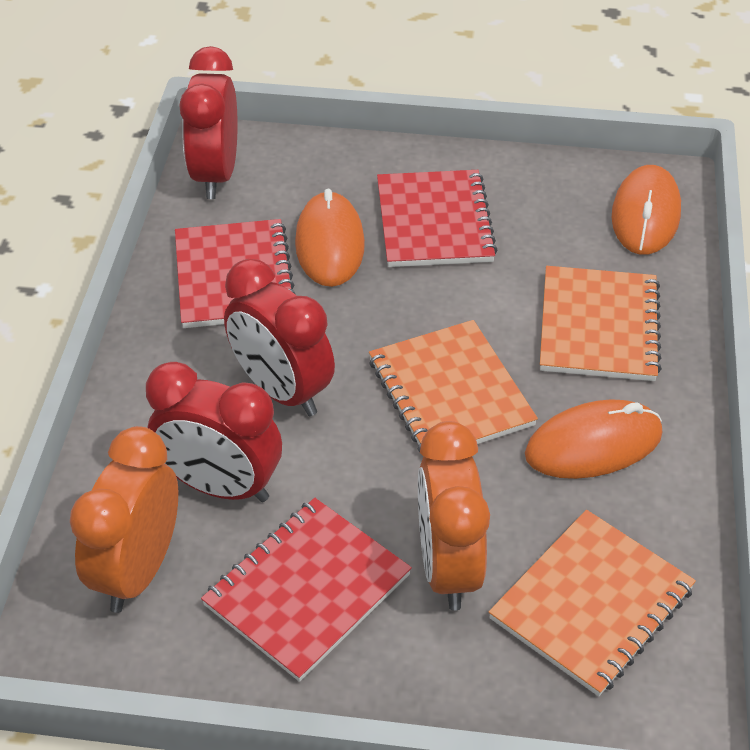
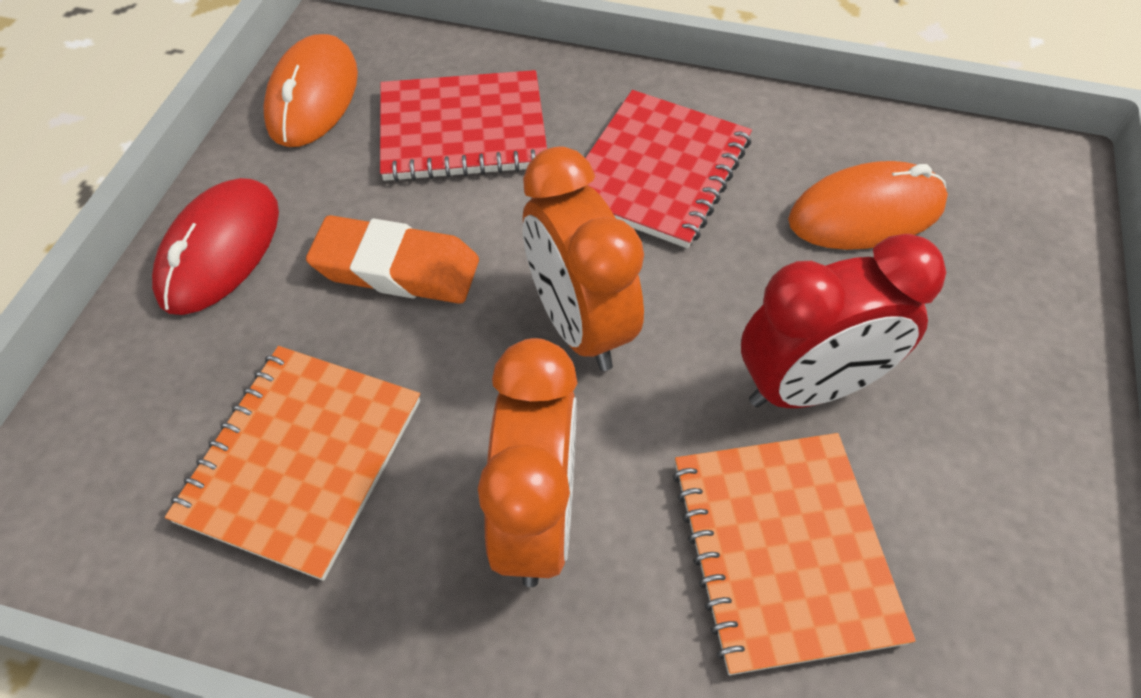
orange eraser: 0 -> 1
orange mouse: 3 -> 2
orange notebook: 3 -> 2
red clock: 3 -> 1
red mouse: 0 -> 1
red notebook: 3 -> 2

